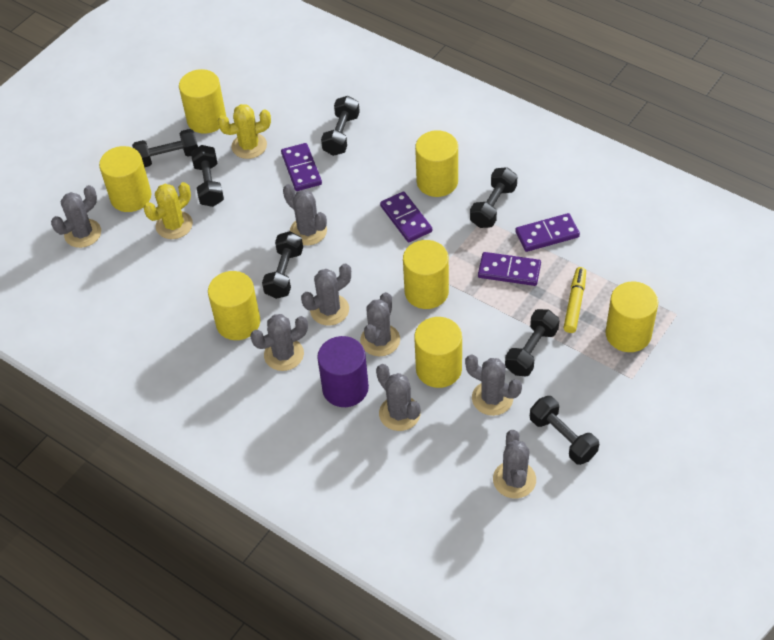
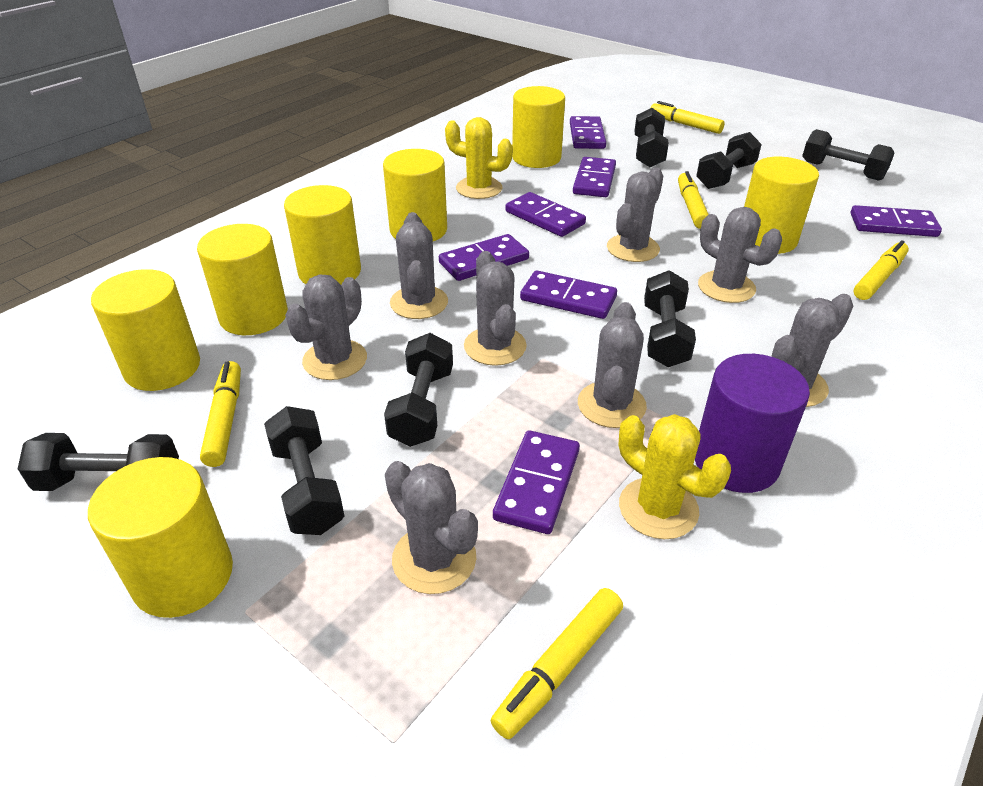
purple domino: 4 -> 7
yellow marker: 1 -> 5

